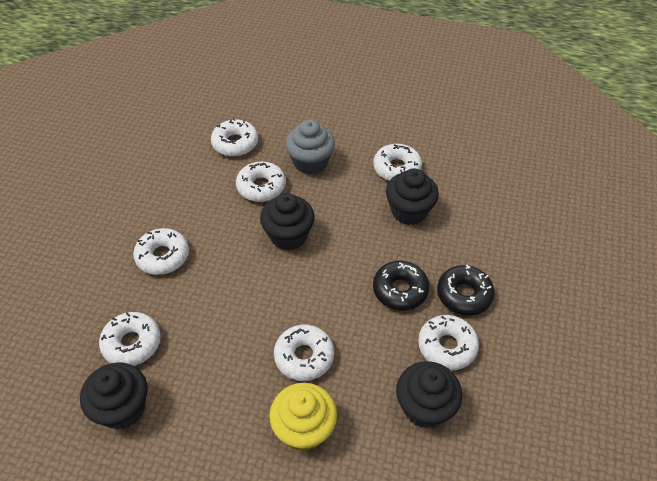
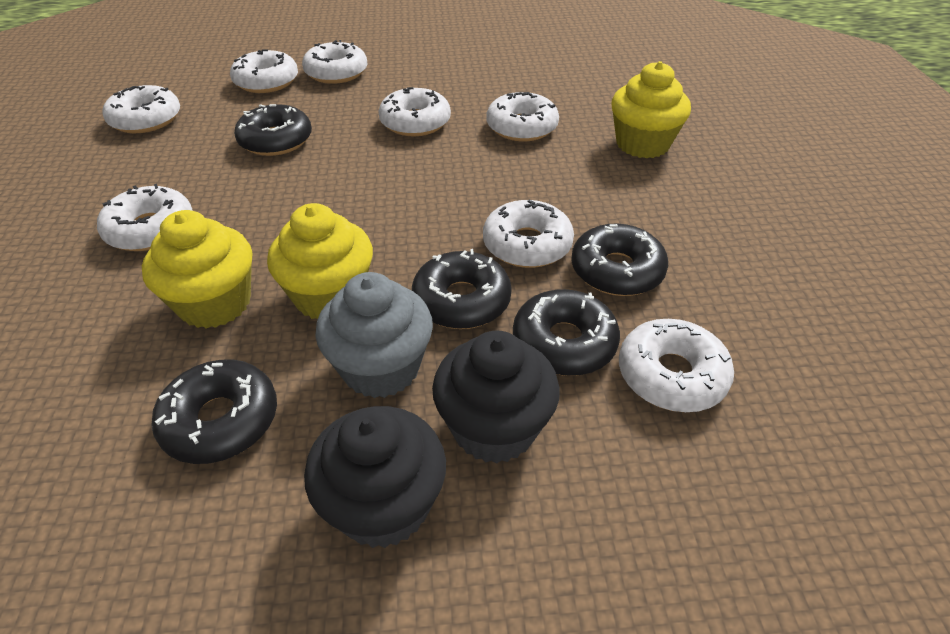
black cupcake: 4 -> 2
black donut: 2 -> 5
white donut: 7 -> 8
yellow cupcake: 1 -> 3

